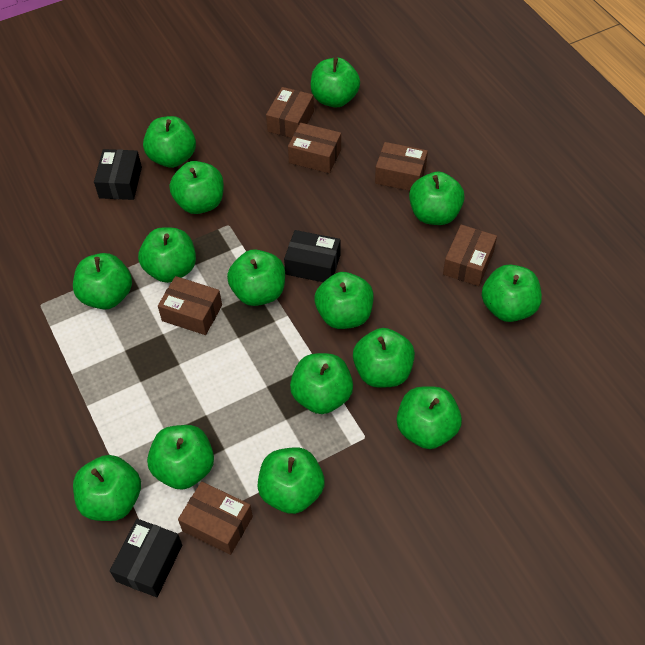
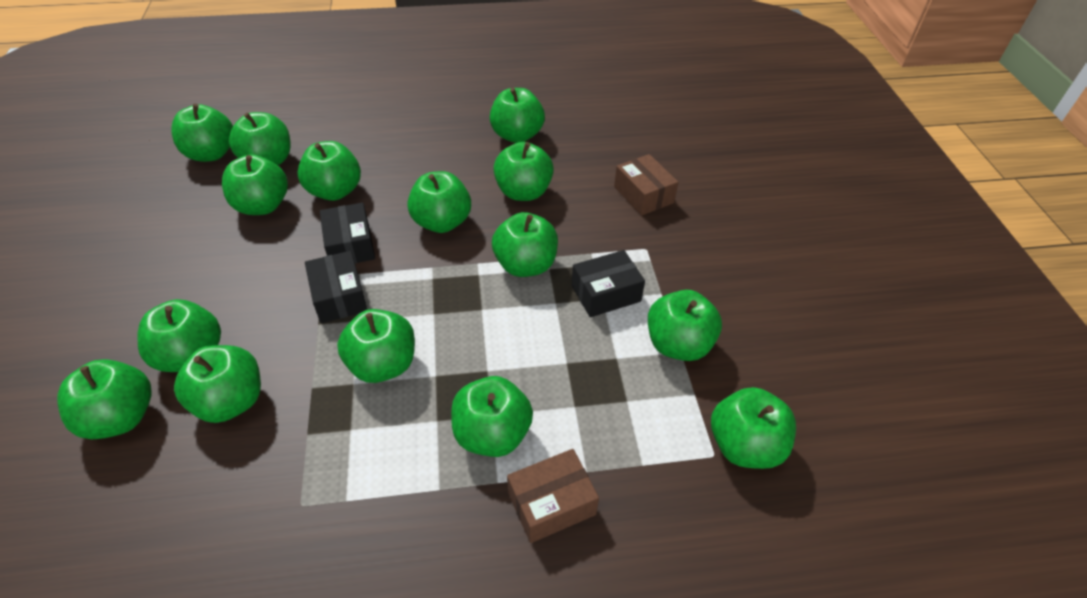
brown box: 6 -> 2

